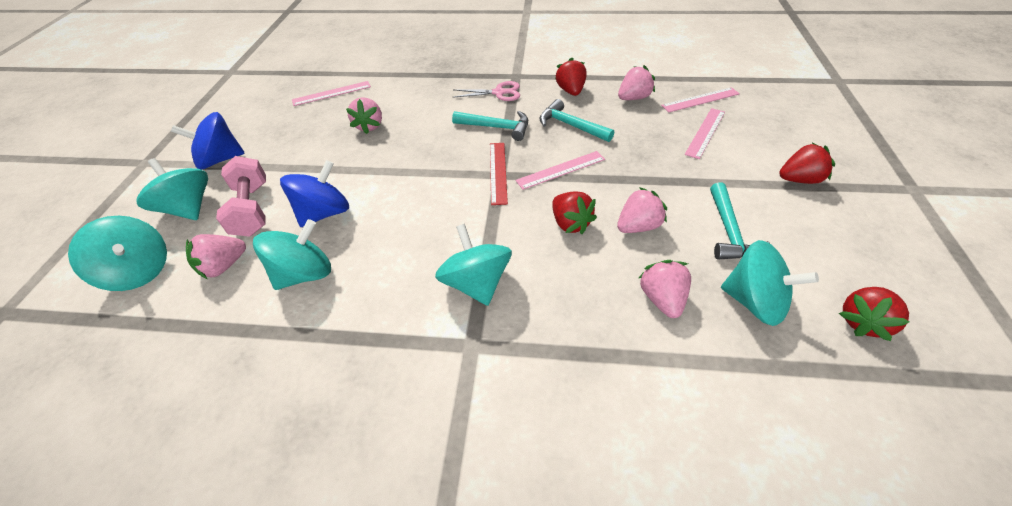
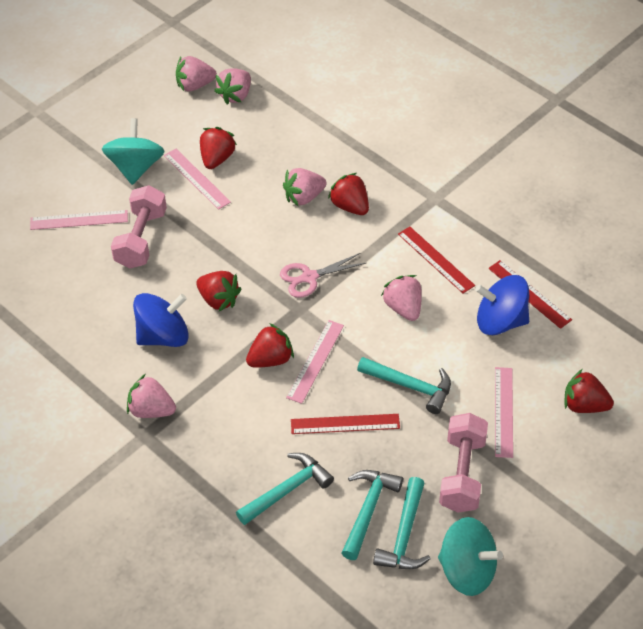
pink dumbbell: 1 -> 2
red ruler: 1 -> 3
red strawberry: 4 -> 5
turquoise hammer: 3 -> 4
turquoise spinning top: 5 -> 2

